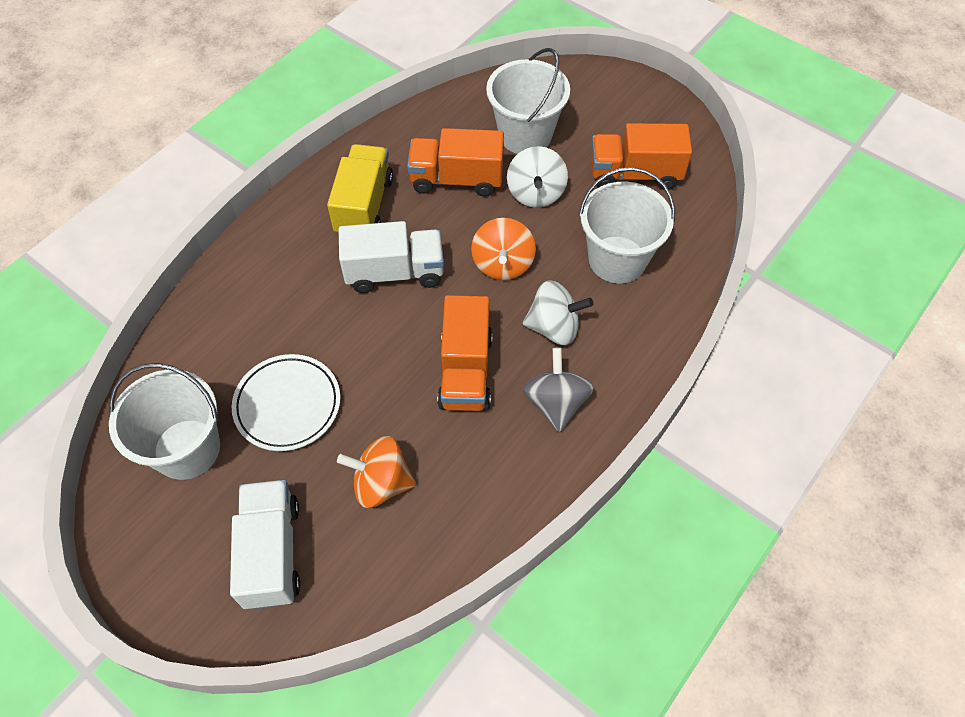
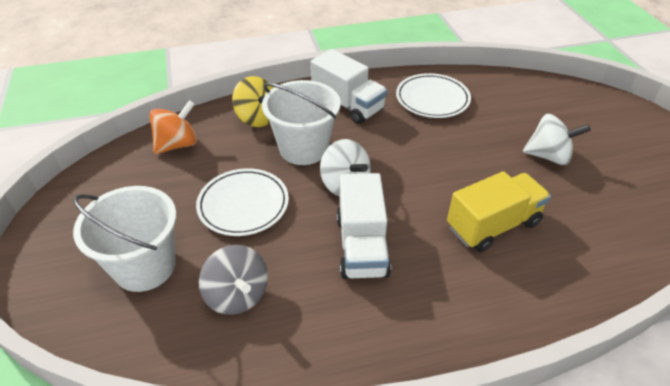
orange spinning top: 2 -> 1
orange truck: 3 -> 0
white bucket: 3 -> 2
white plate: 1 -> 2
yellow spinning top: 0 -> 1

